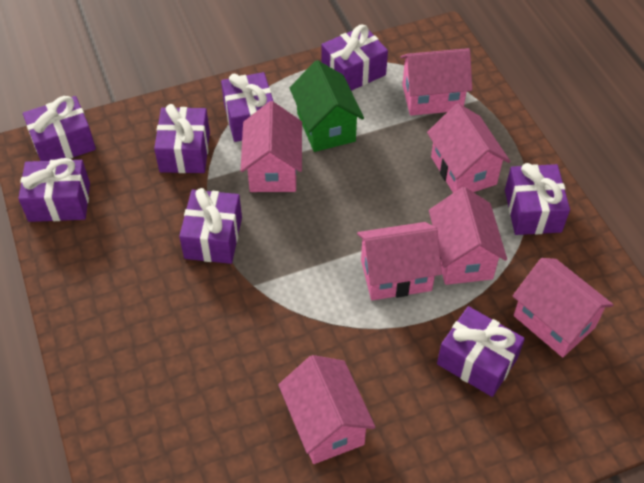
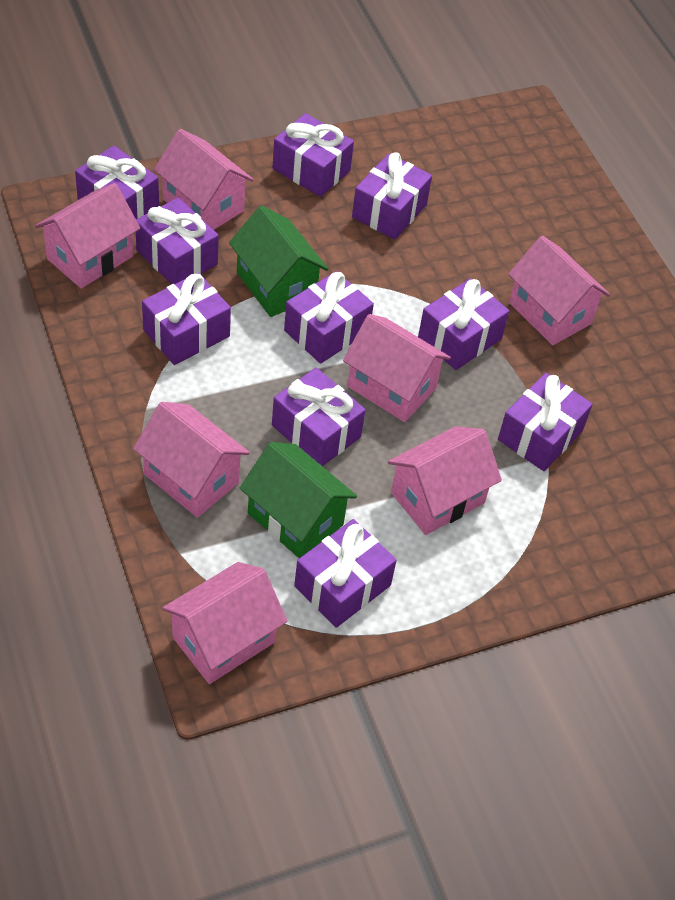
green house: 1 -> 2
purple gift: 8 -> 10

